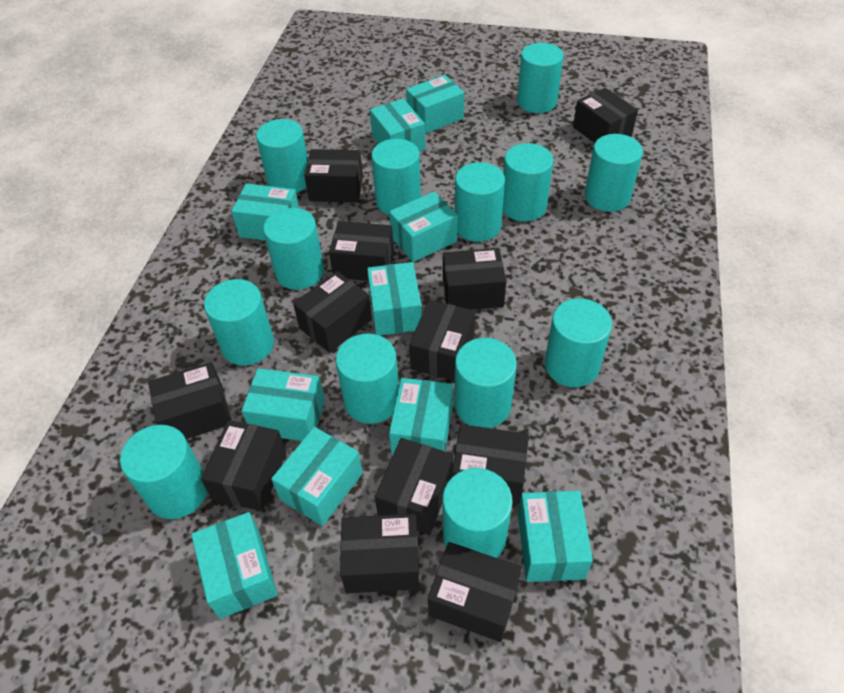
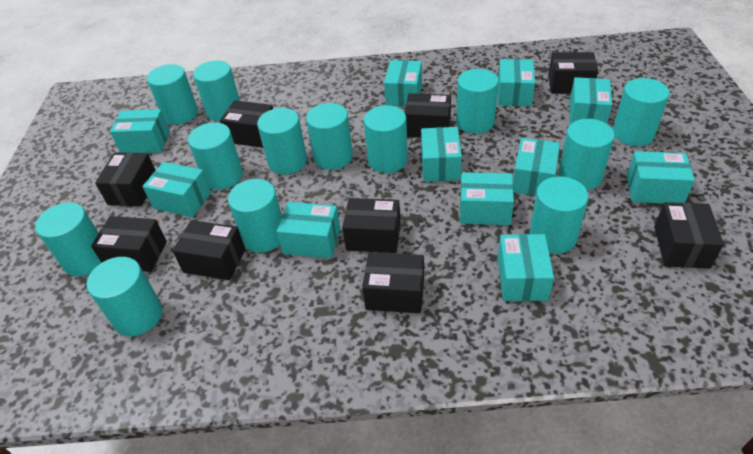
black box: 12 -> 9
turquoise box: 10 -> 11

